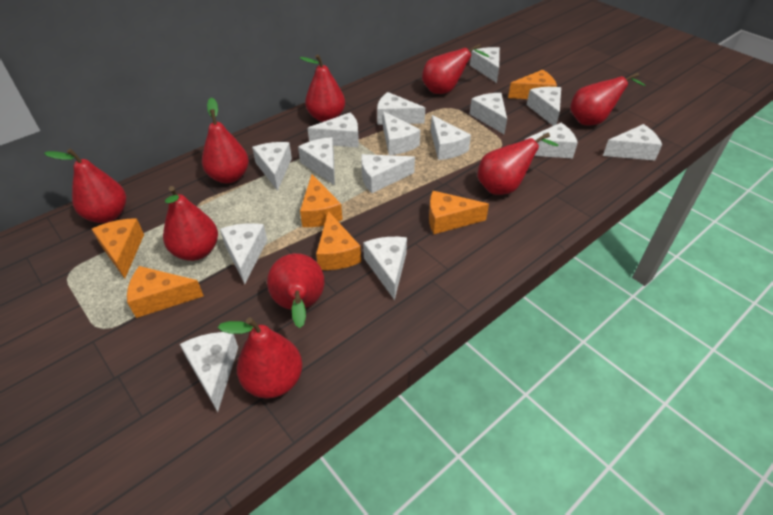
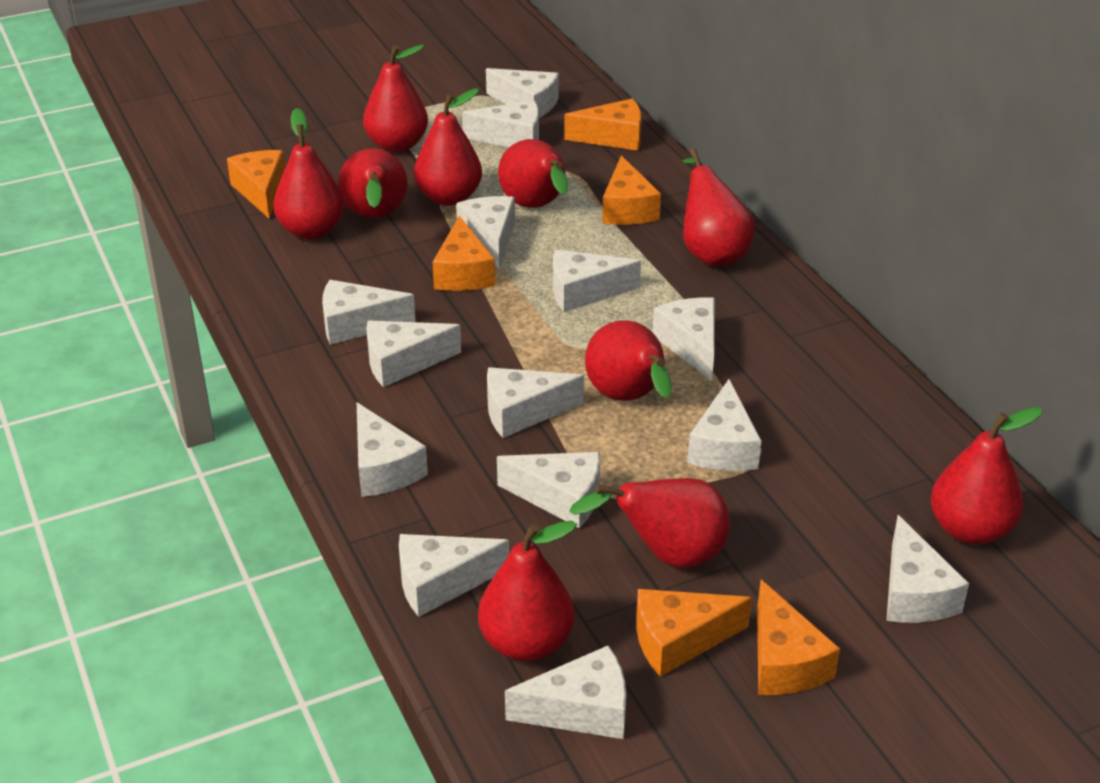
red pear: 9 -> 10
white cheese: 15 -> 14

